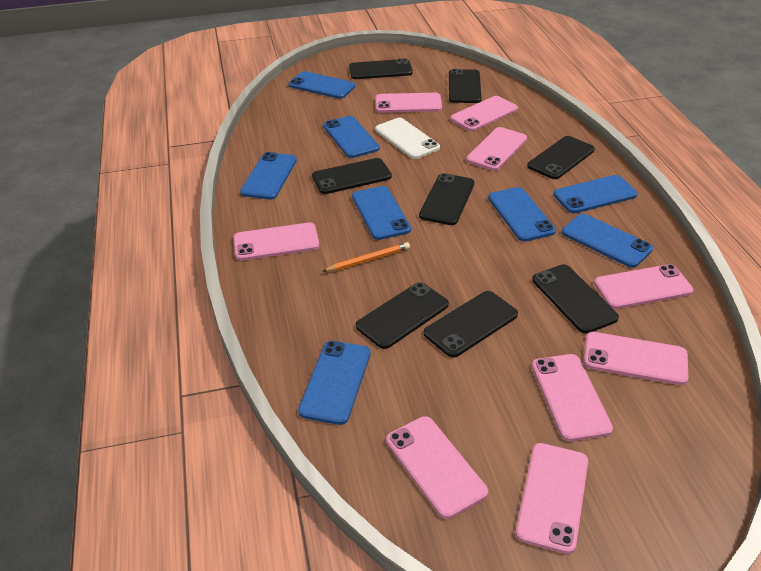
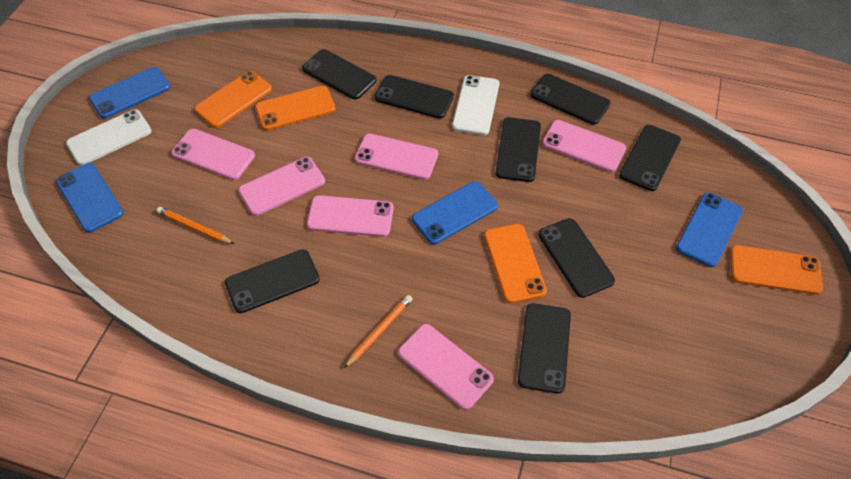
blue phone: 8 -> 4
orange pencil: 1 -> 2
orange phone: 0 -> 4
pink phone: 9 -> 6
white phone: 1 -> 2

